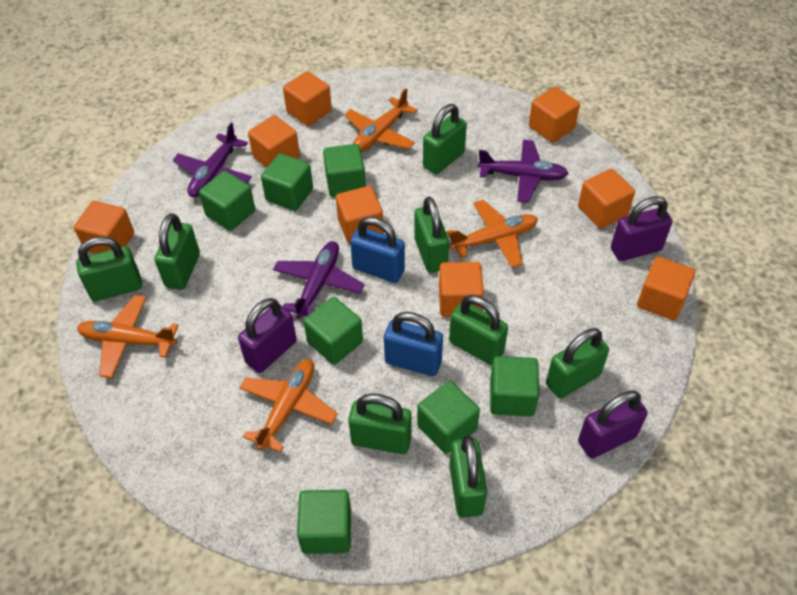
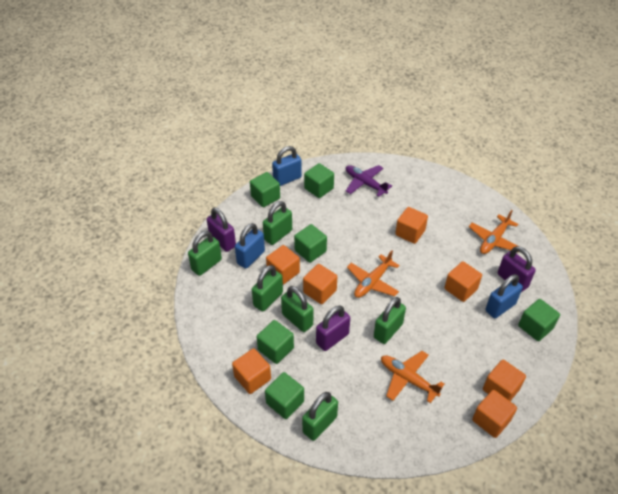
blue padlock: 2 -> 3
green cube: 7 -> 6
green padlock: 8 -> 6
orange cube: 8 -> 7
orange plane: 4 -> 3
purple plane: 3 -> 1

